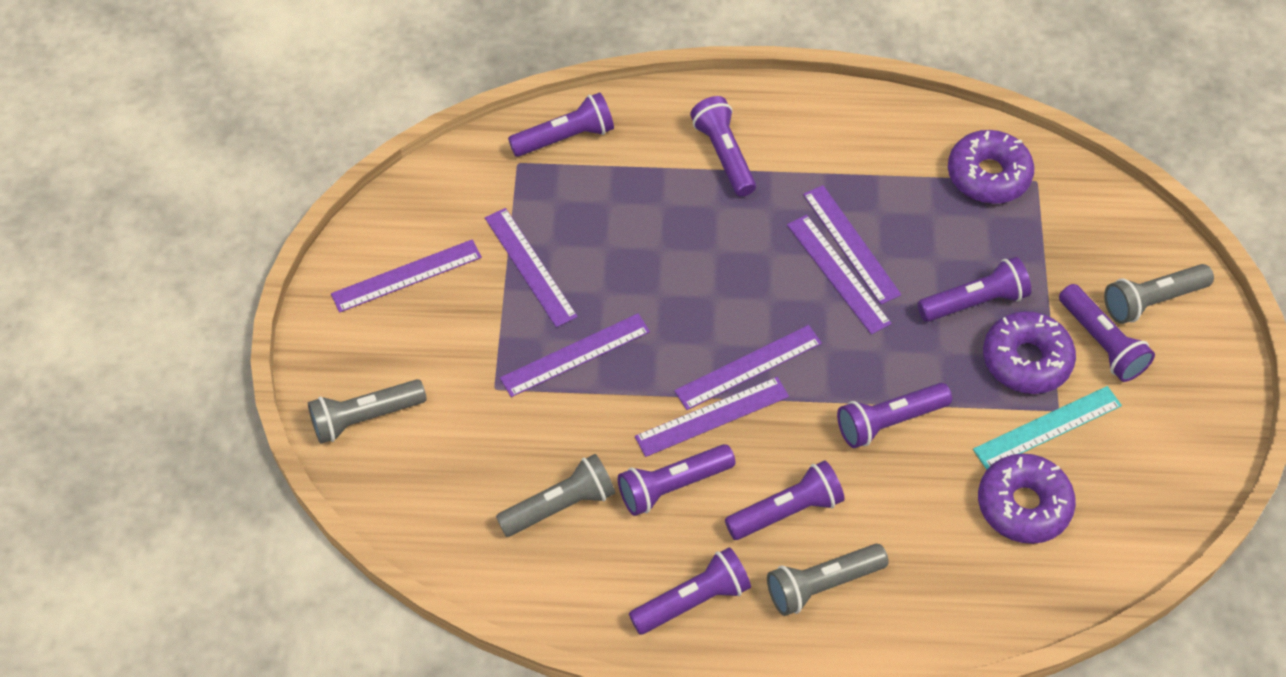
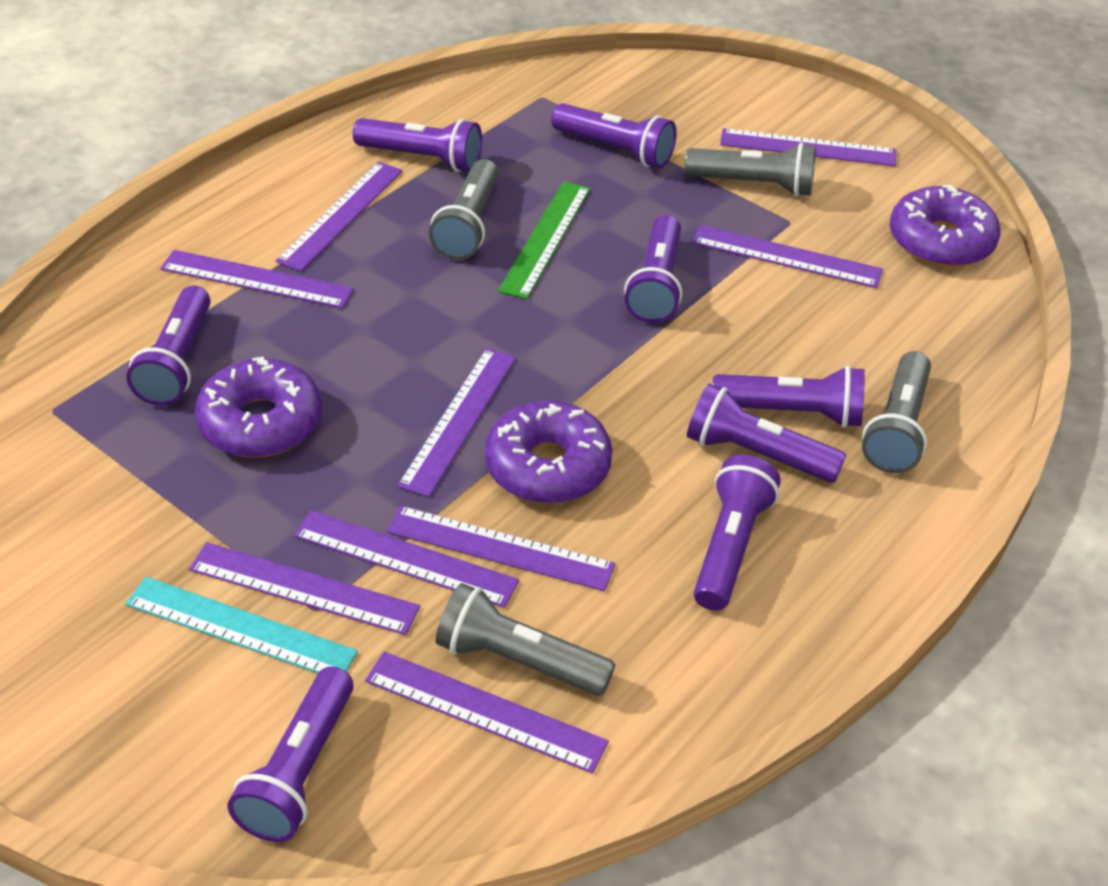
green ruler: 0 -> 1
purple ruler: 7 -> 9

